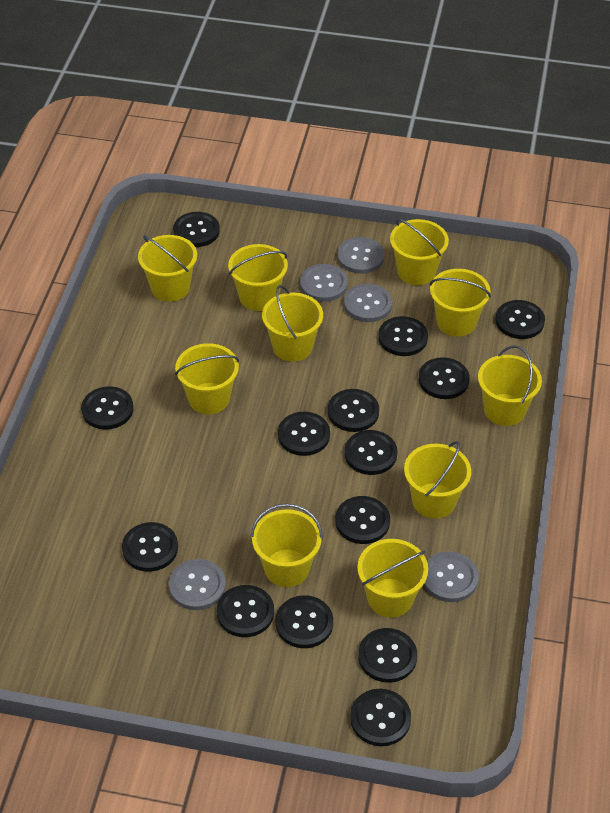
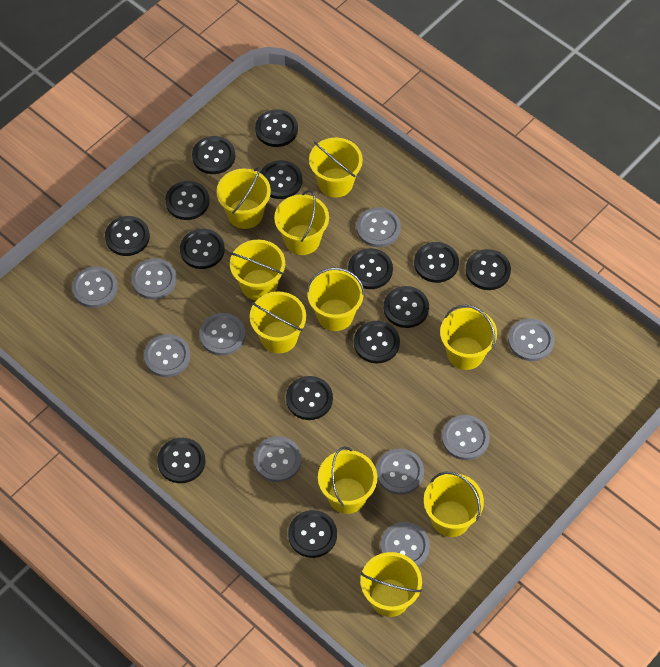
grey button: 5 -> 10

